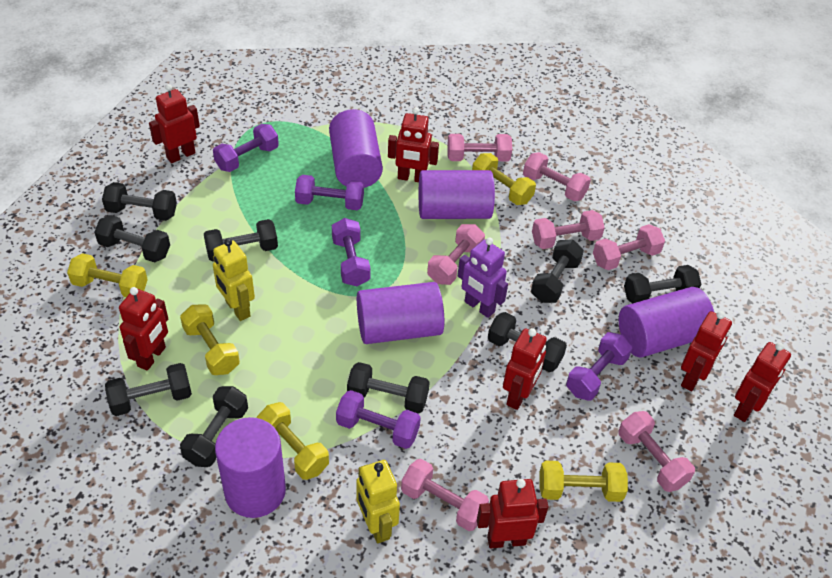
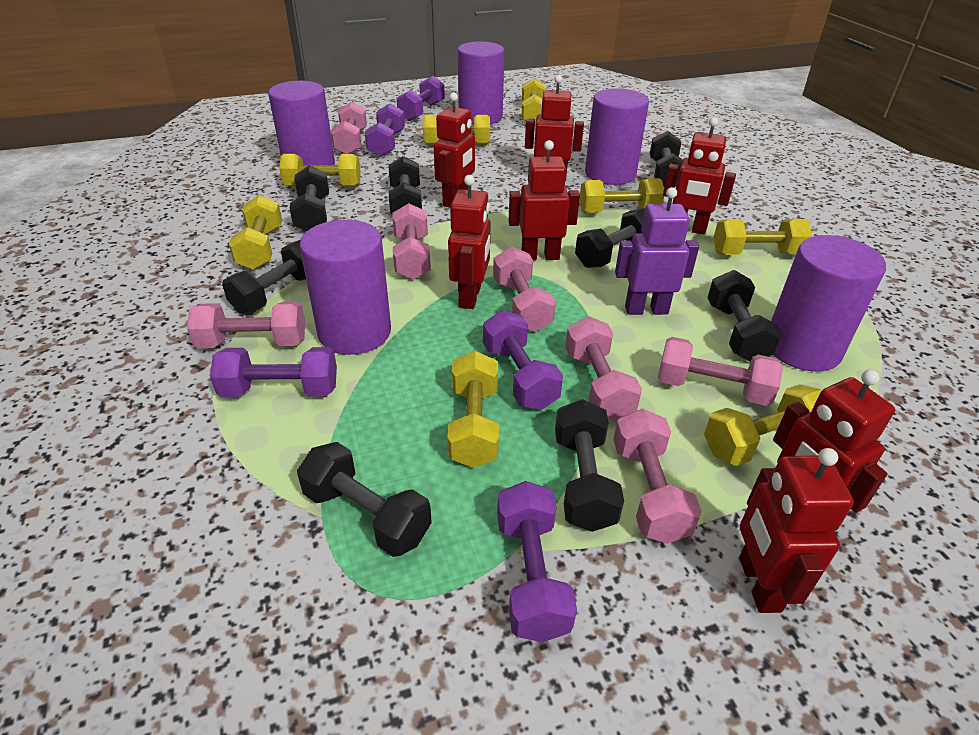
black dumbbell: 9 -> 8
yellow dumbbell: 5 -> 8
yellow robot: 2 -> 0

